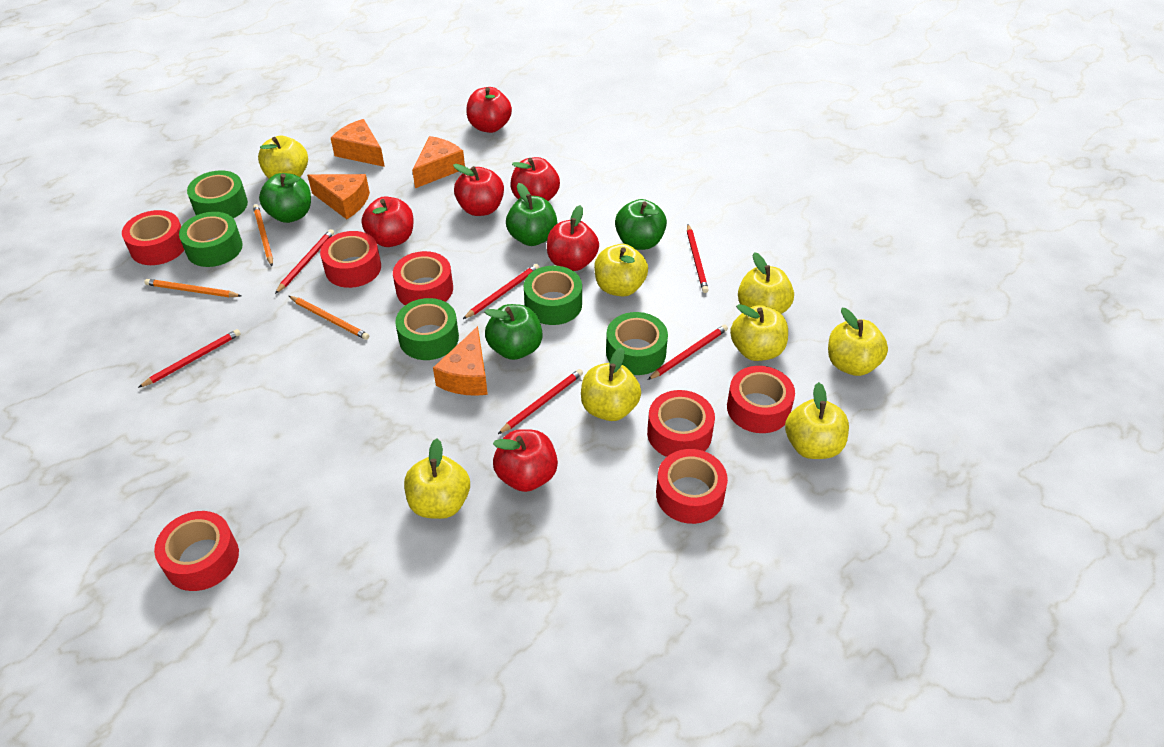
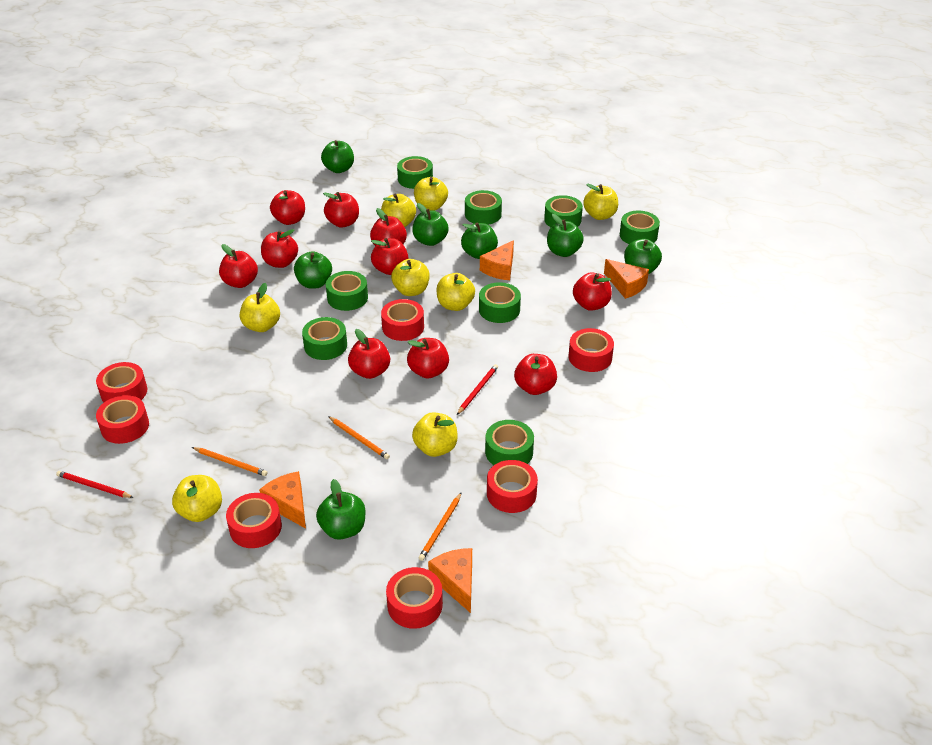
green apple: 4 -> 7
green tape: 5 -> 8
red apple: 6 -> 10
red pencil: 6 -> 2

